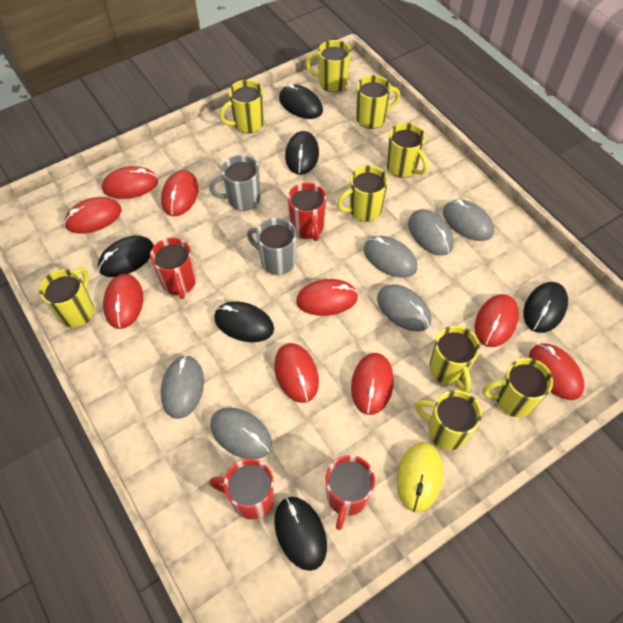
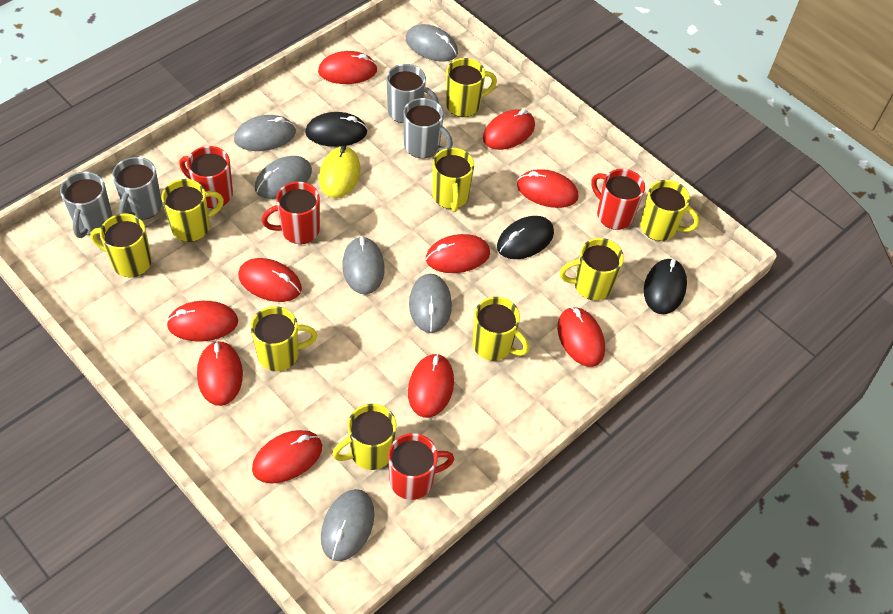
black mouse: 6 -> 3
grey mug: 2 -> 4
red mouse: 9 -> 10

